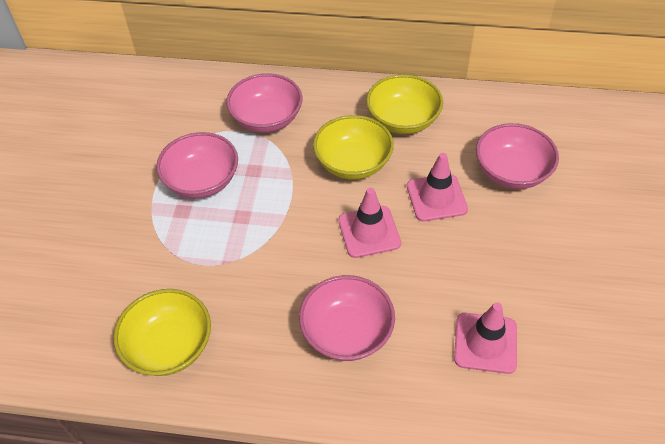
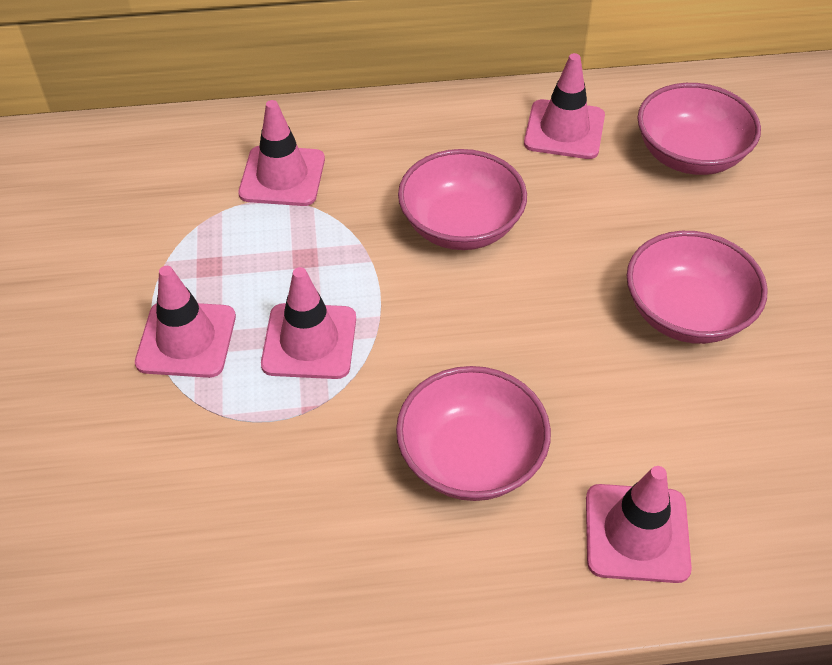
pink traffic cone: 3 -> 5
yellow bowl: 3 -> 0

